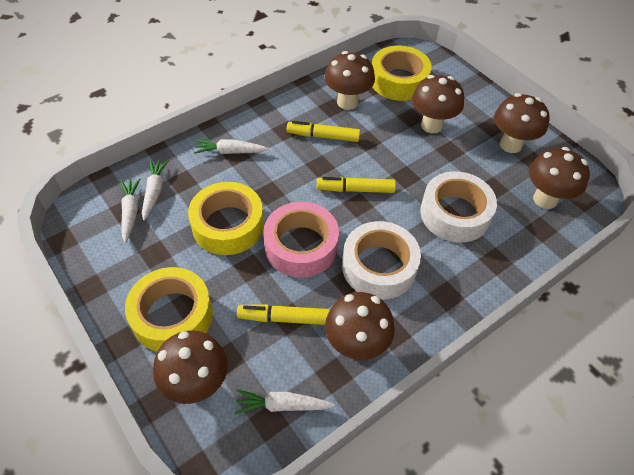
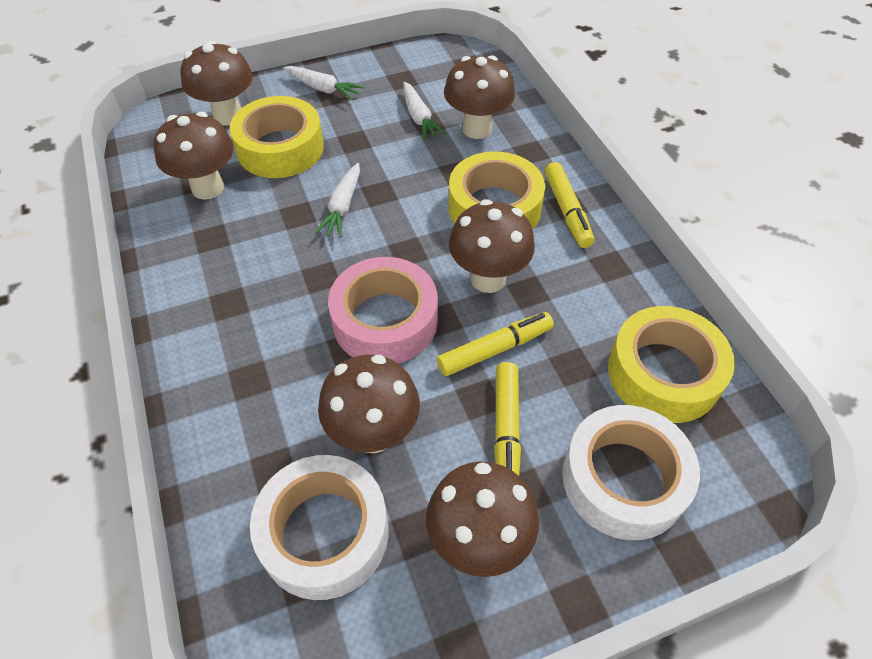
white carrot: 4 -> 3

